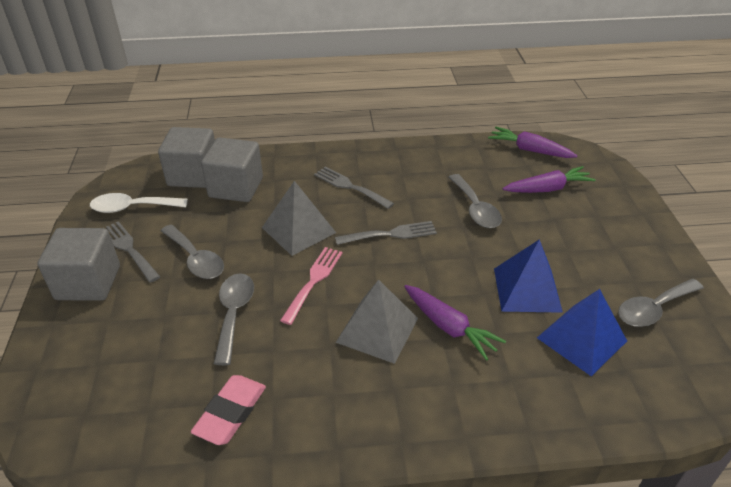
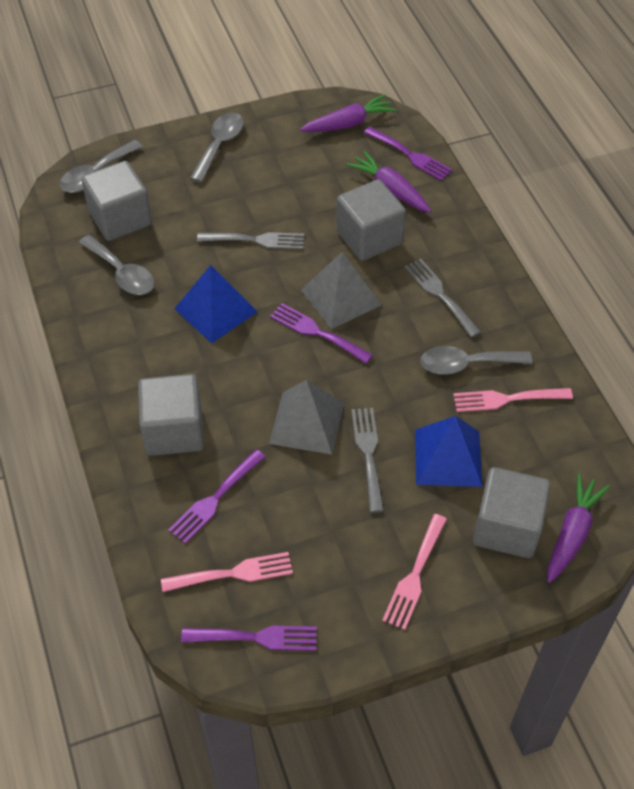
grey cube: 3 -> 4
pink eraser: 1 -> 0
pink fork: 1 -> 3
purple fork: 0 -> 4
white spoon: 1 -> 0

